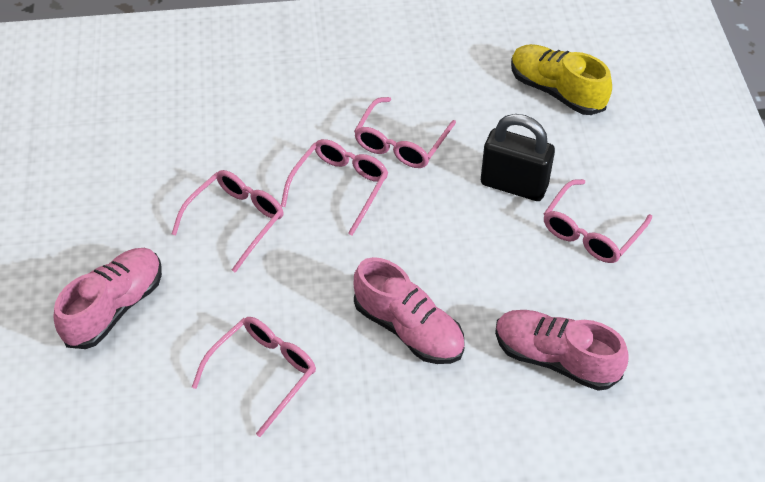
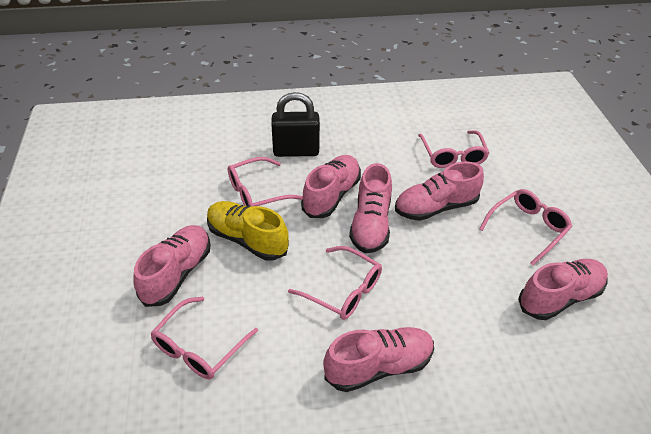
pink shoe: 3 -> 6

